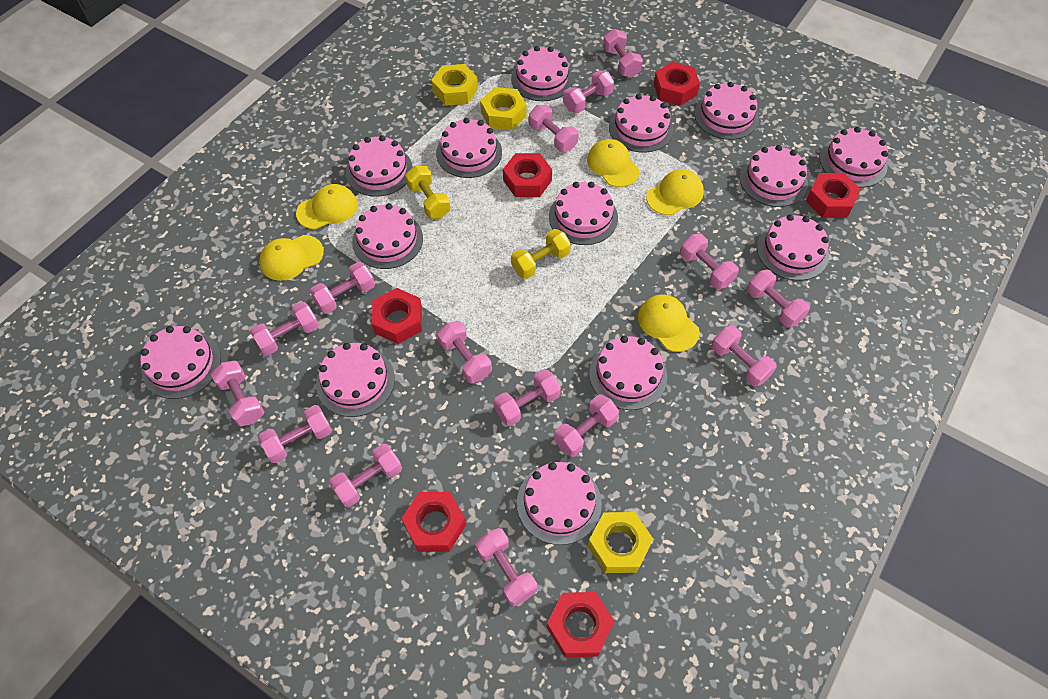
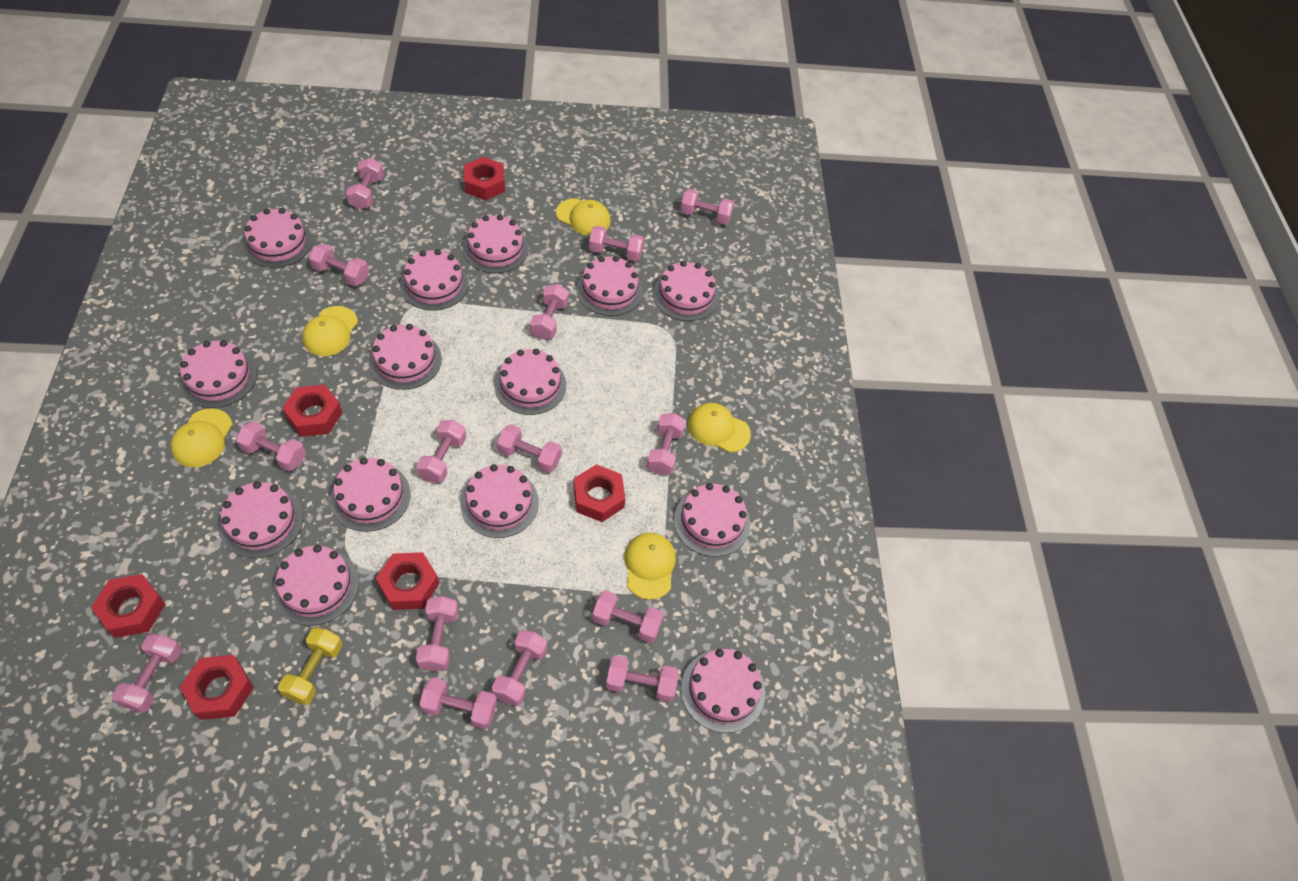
yellow dumbbell: 2 -> 1
yellow nut: 3 -> 0

